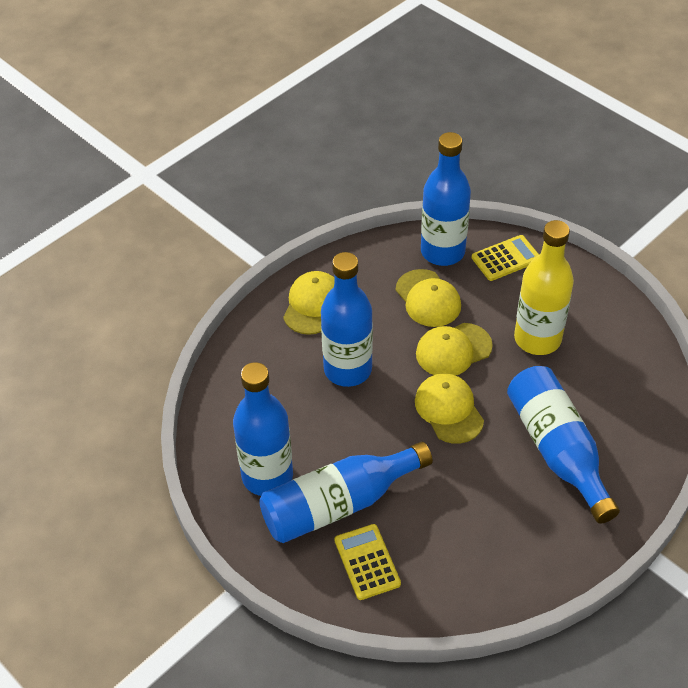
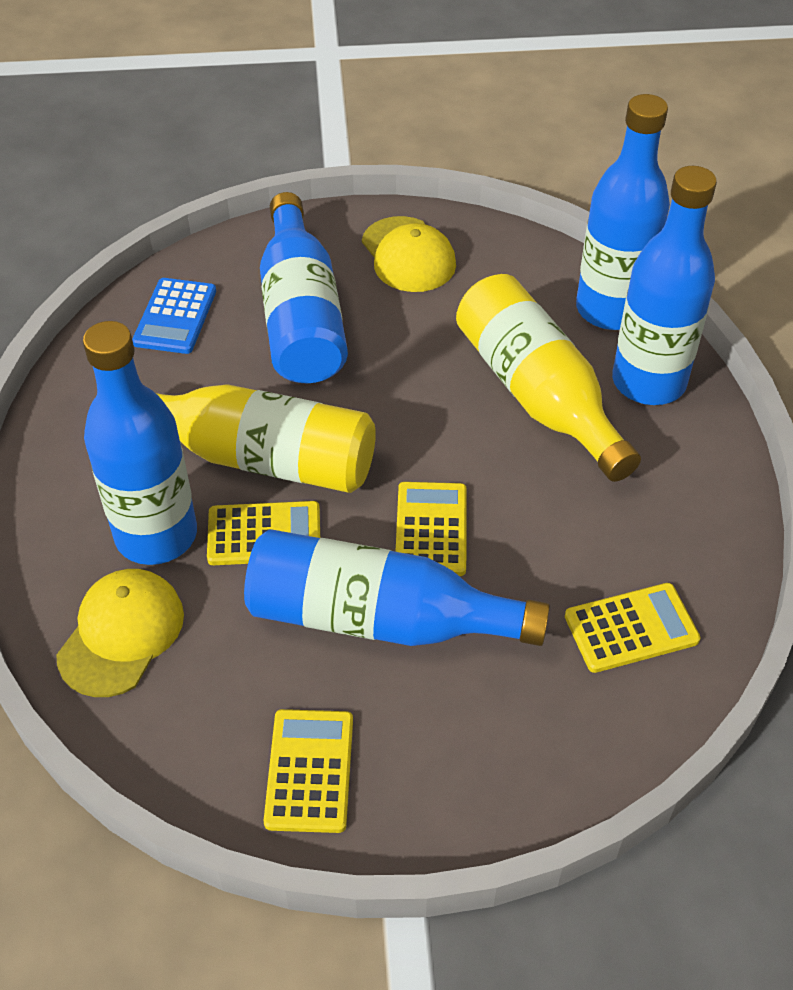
blue calculator: 0 -> 1
yellow bottle: 1 -> 2
yellow calculator: 2 -> 4
yellow cap: 4 -> 2

